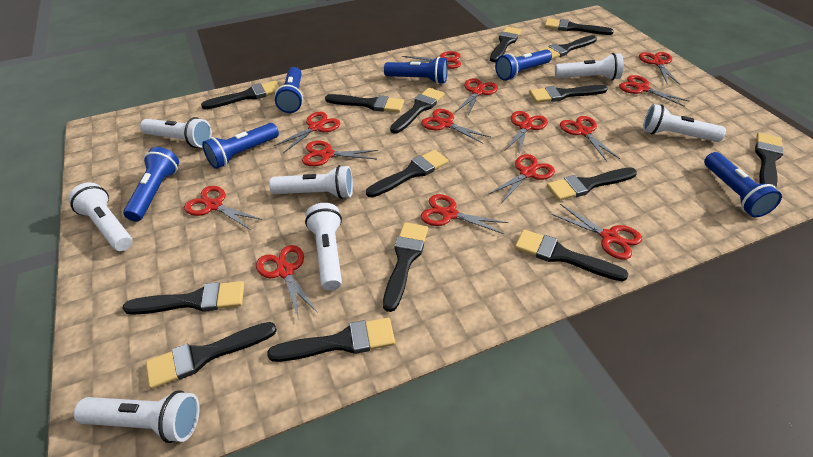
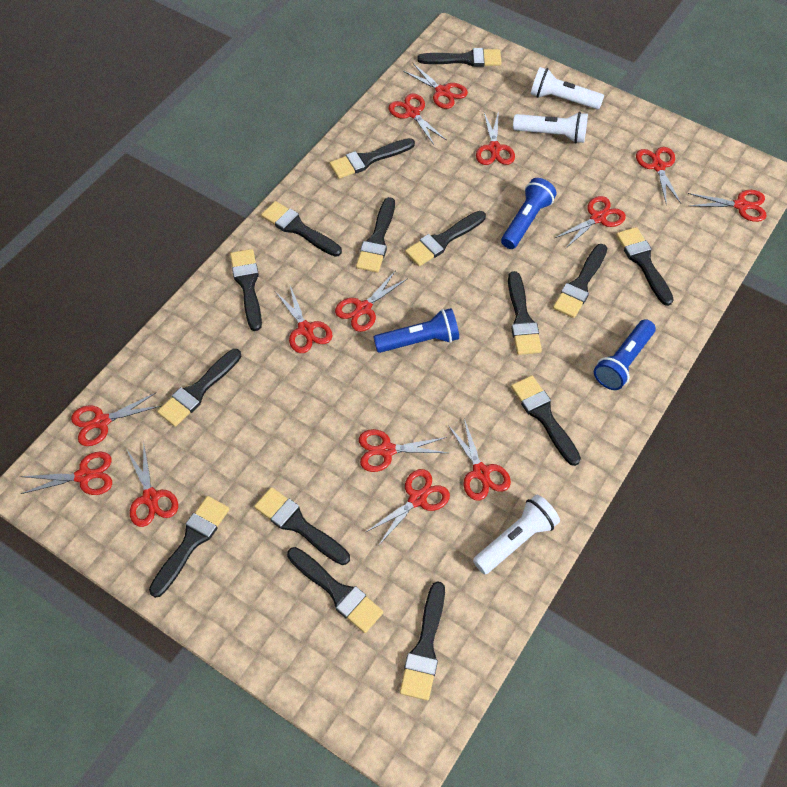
blue flashlight: 6 -> 3
white flashlight: 7 -> 3

